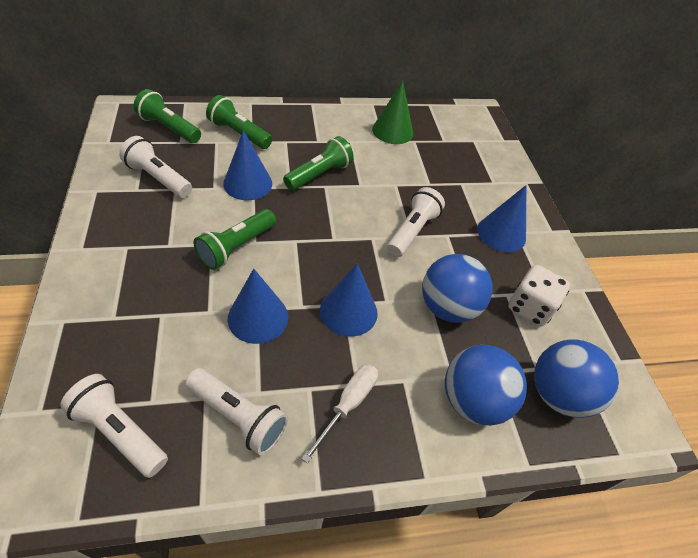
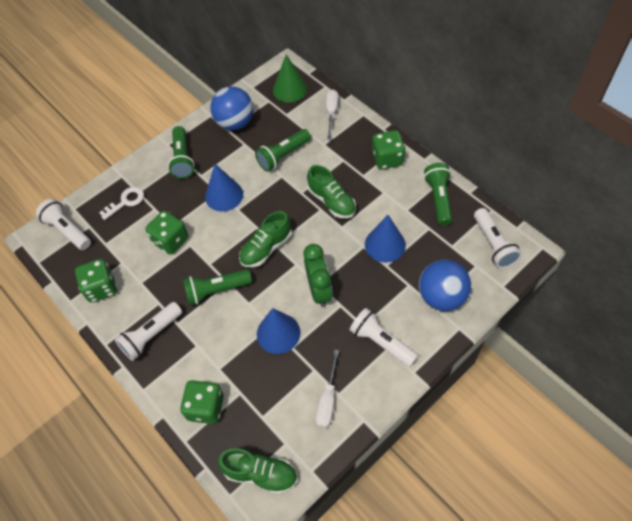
blue ball: 3 -> 2
blue cone: 4 -> 3
green clock: 0 -> 1
green dice: 0 -> 4
green shoe: 0 -> 3
white dice: 1 -> 0
white key: 0 -> 1
white screwdriver: 1 -> 2

